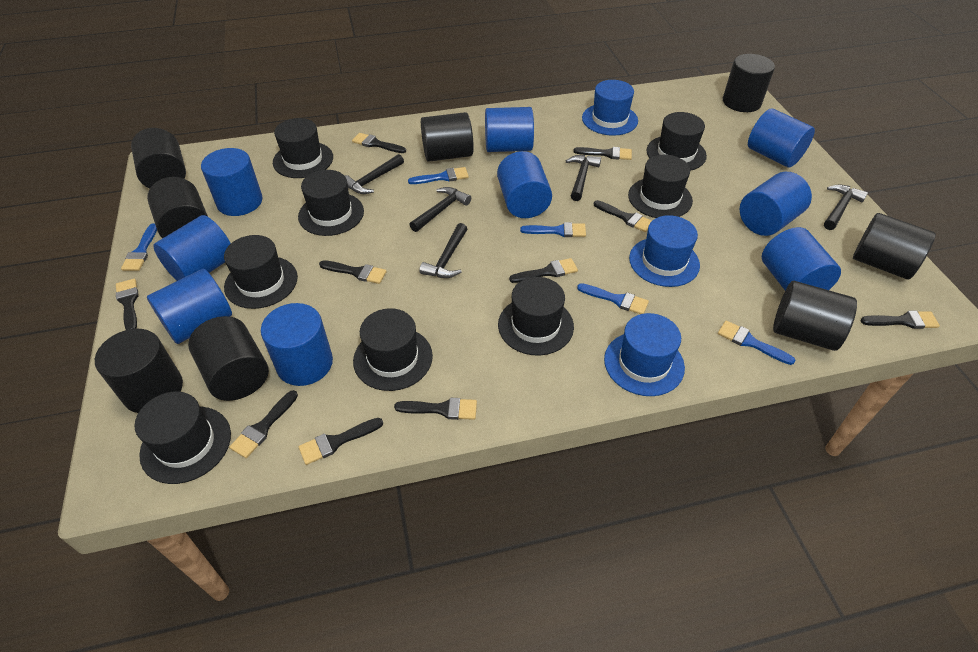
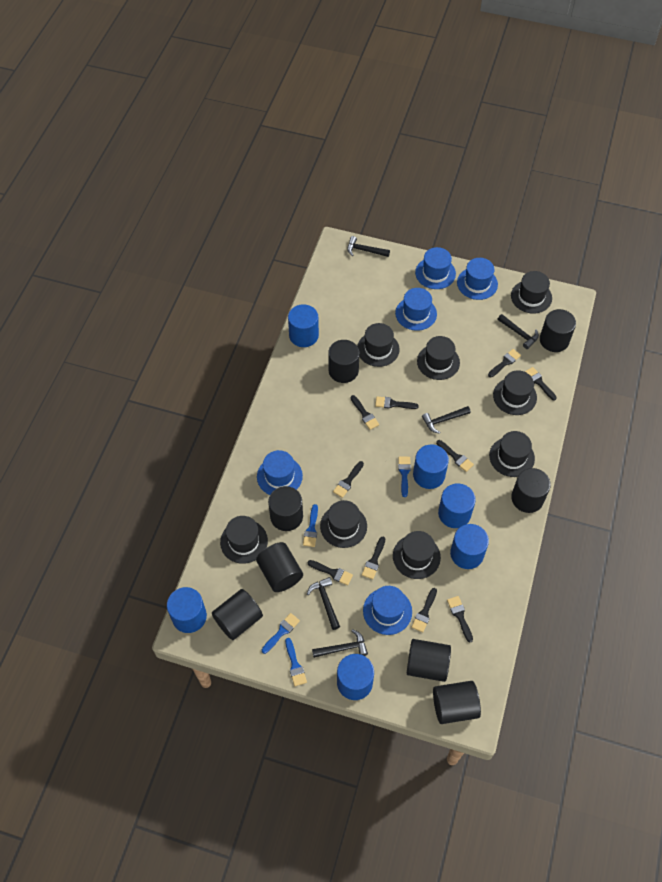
blue brush: 5 -> 4
blue cylinder: 9 -> 6
blue hat: 3 -> 5

